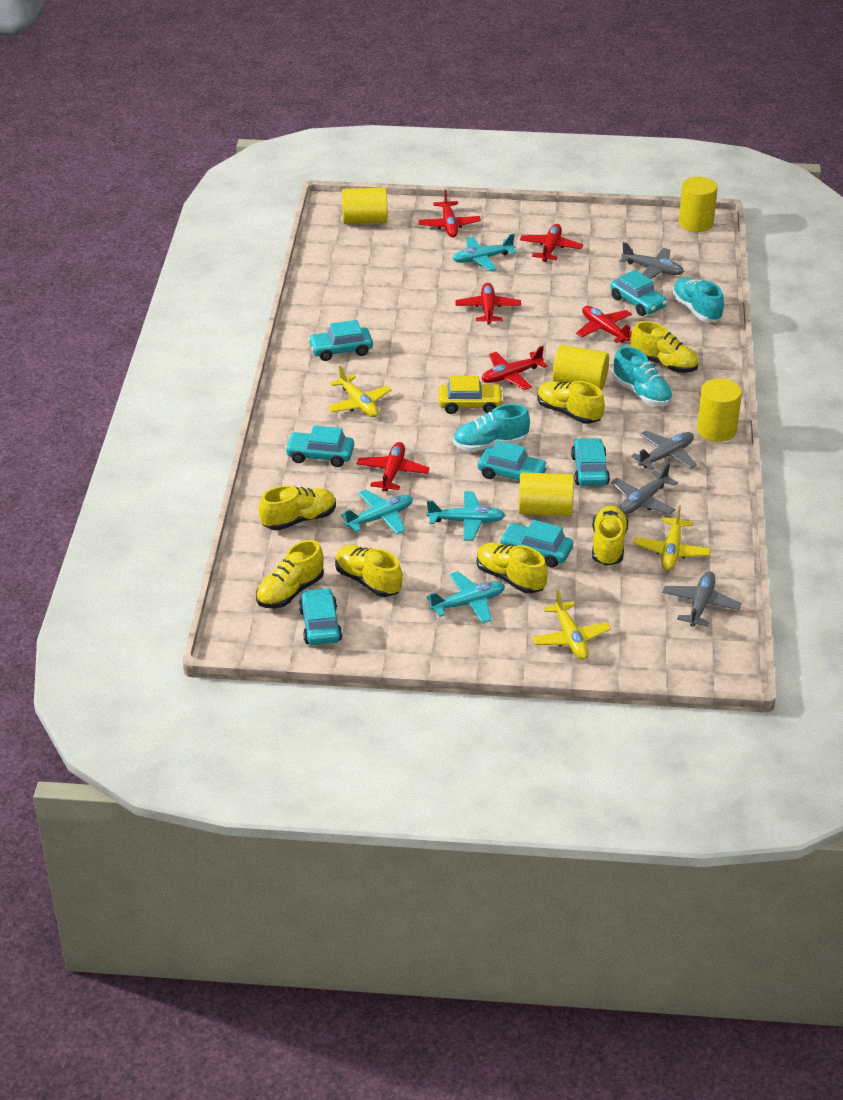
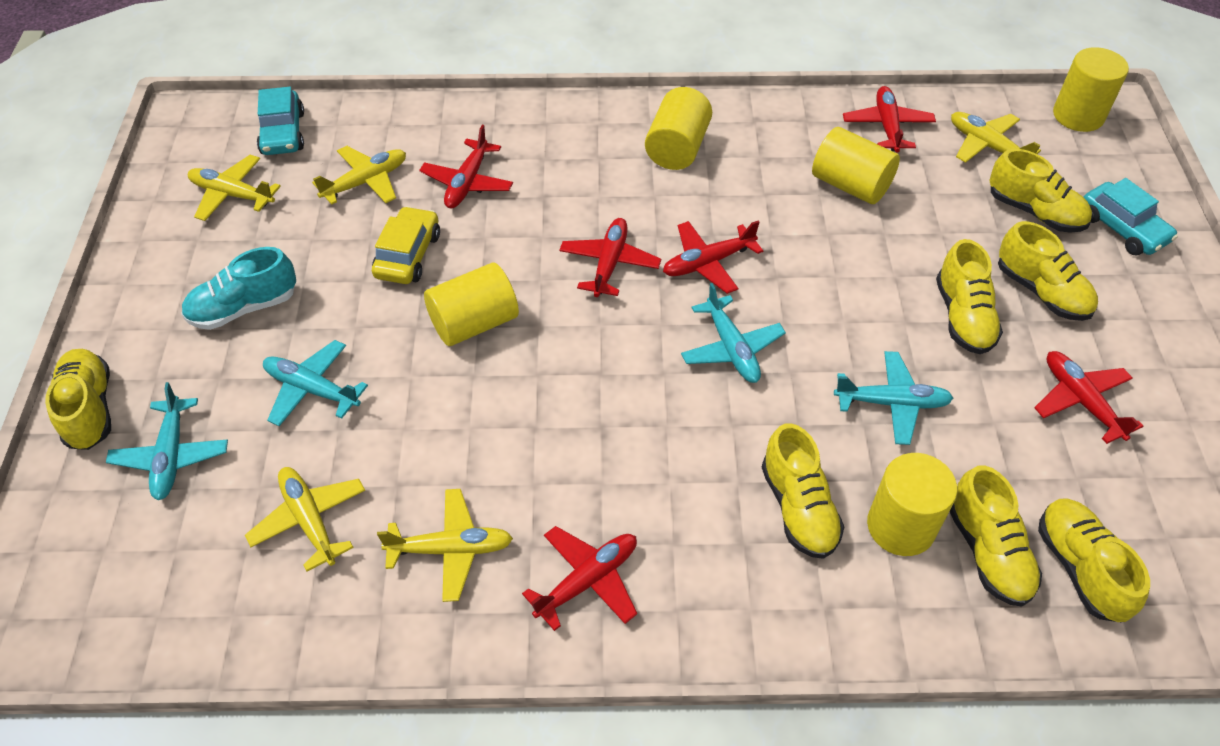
grey plane: 4 -> 0
turquoise car: 7 -> 2
turquoise shoe: 3 -> 1
yellow plane: 3 -> 5

